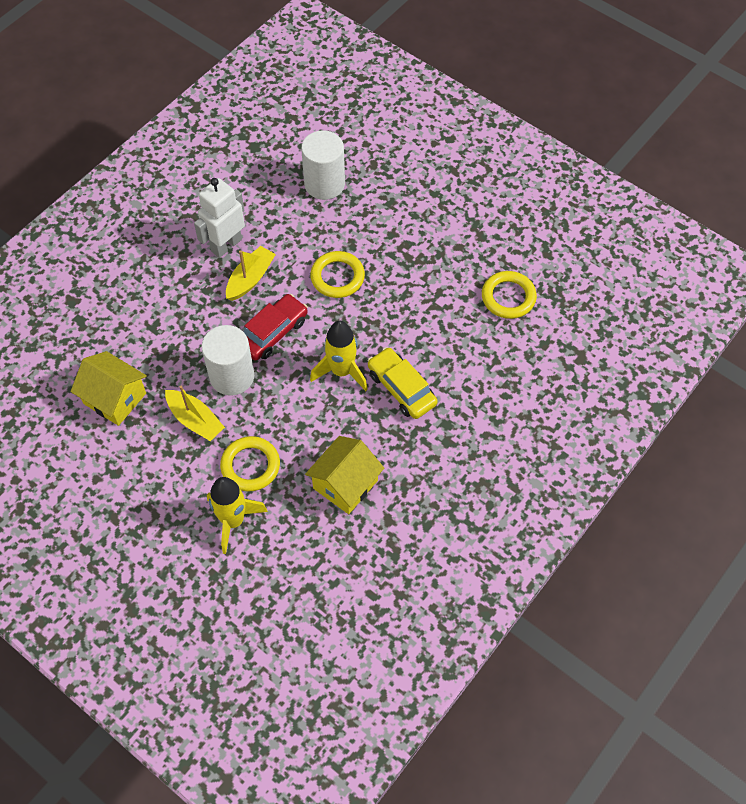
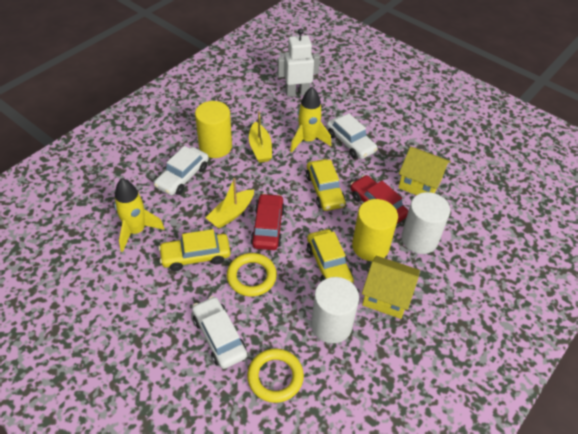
red car: 1 -> 2
white car: 0 -> 3
yellow car: 1 -> 3
yellow cylinder: 0 -> 2
yellow ring: 3 -> 2

